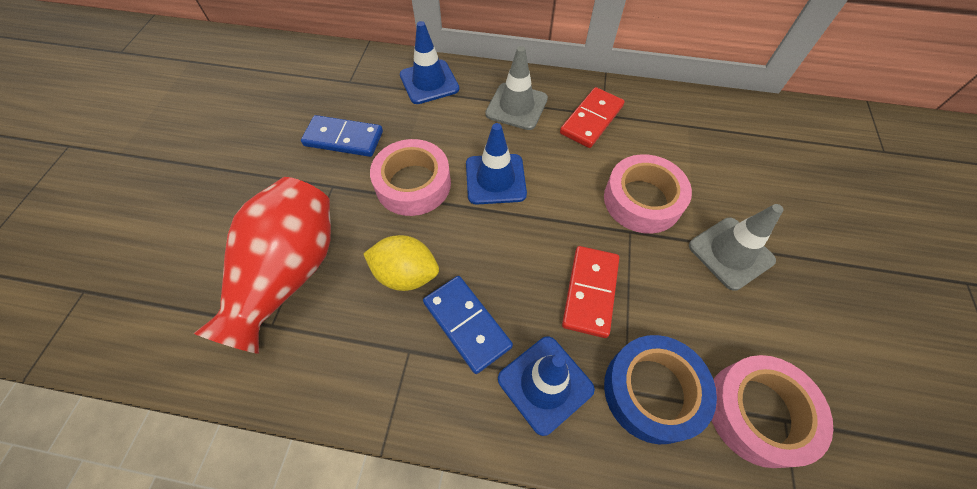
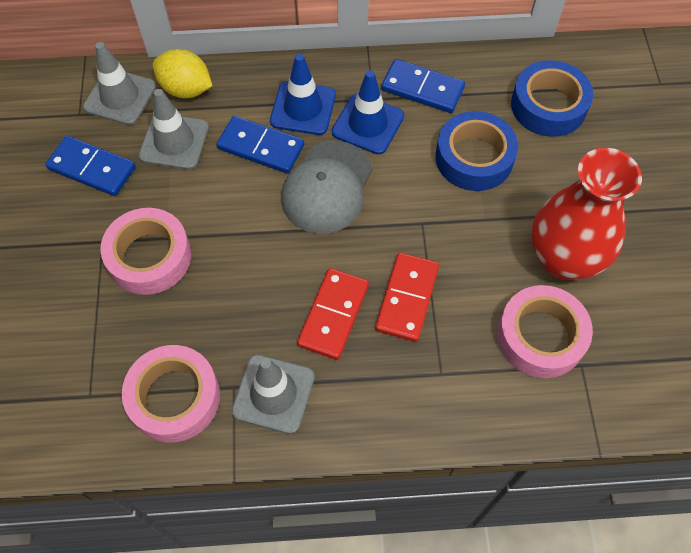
blue domino: 2 -> 3
blue tape: 1 -> 2
blue traffic cone: 3 -> 2
grey cap: 0 -> 1
grey traffic cone: 2 -> 3

